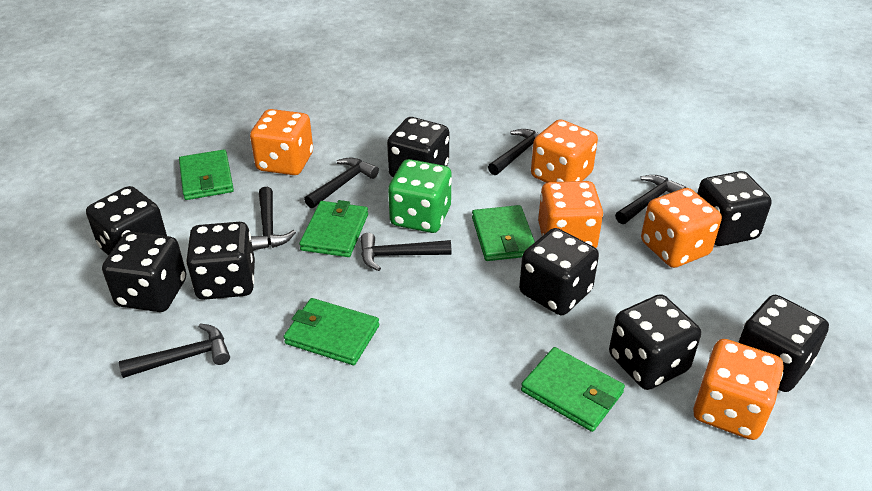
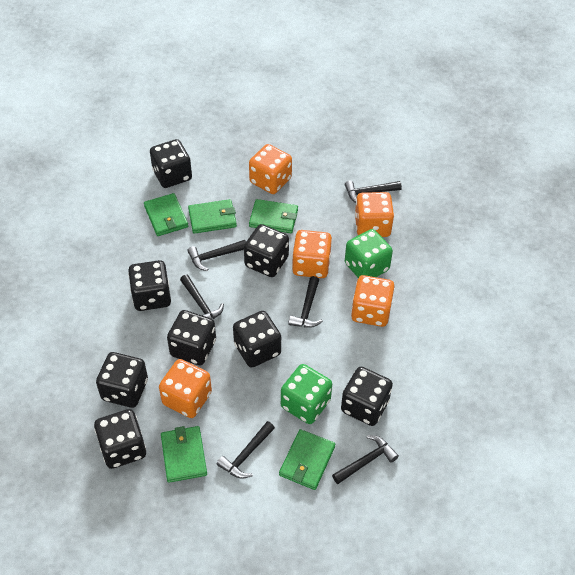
green dice: 1 -> 2

